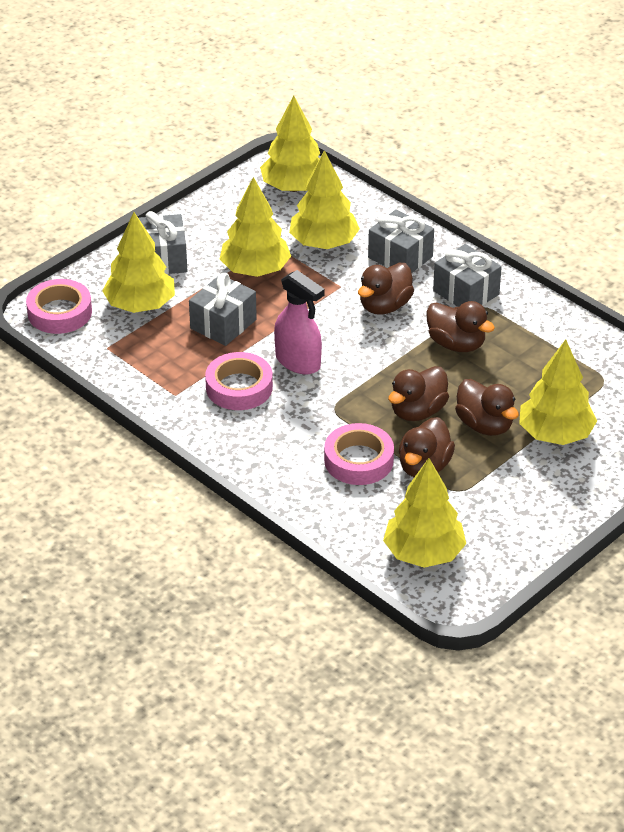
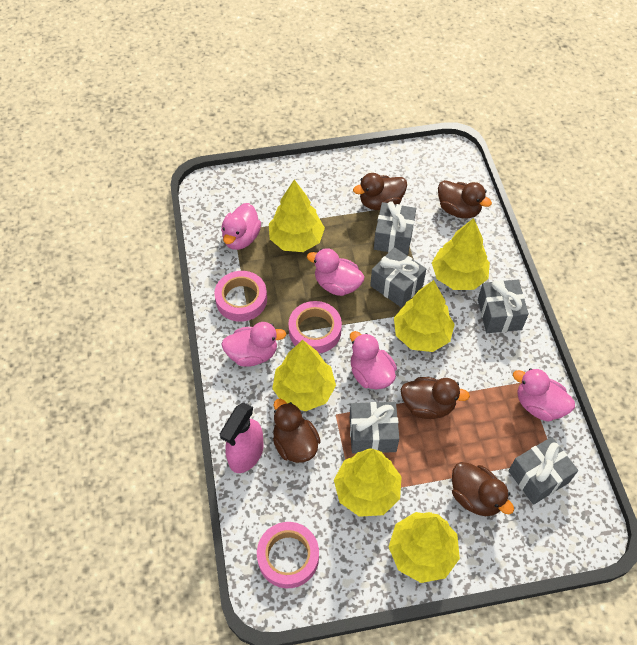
grey gift: 4 -> 5
pink duck: 0 -> 5

